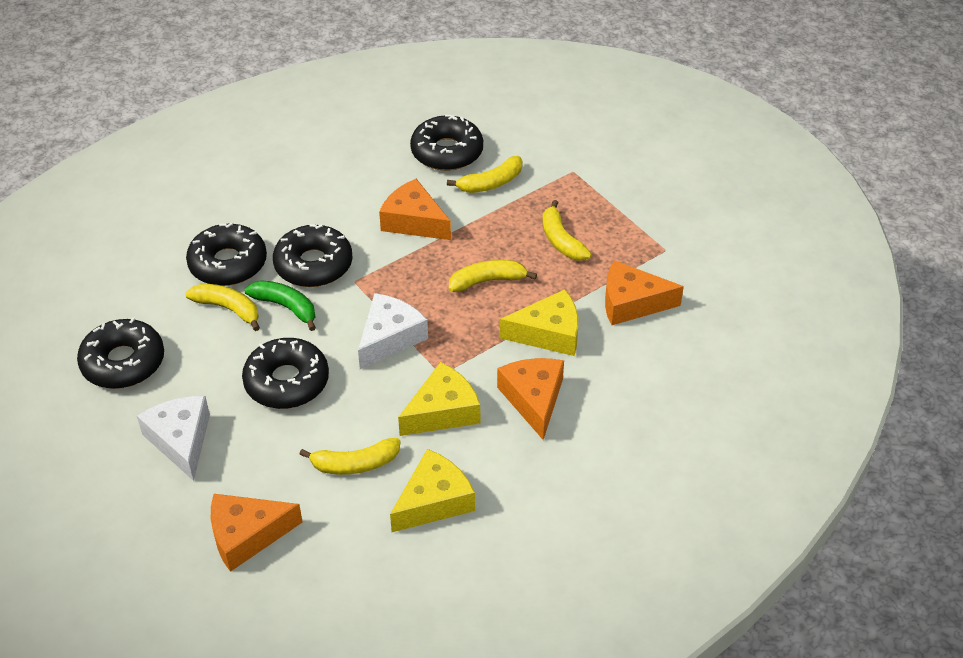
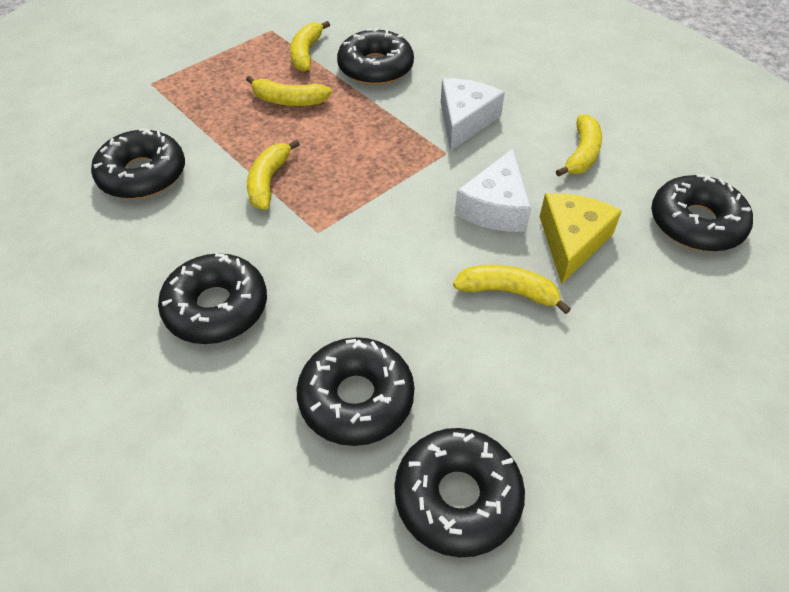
black donut: 5 -> 6
green banana: 1 -> 0
orange cheese: 4 -> 0
yellow cheese: 3 -> 1

